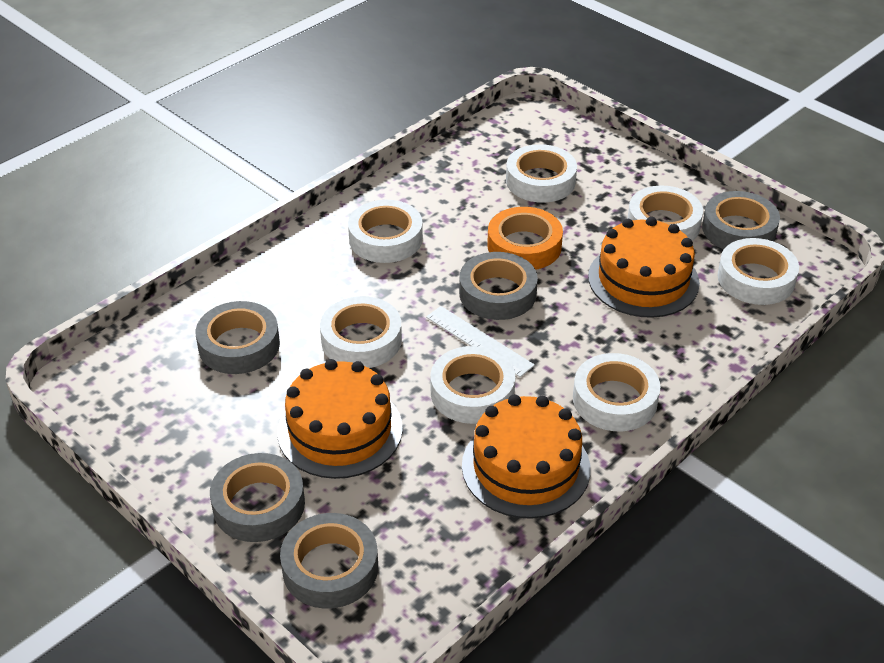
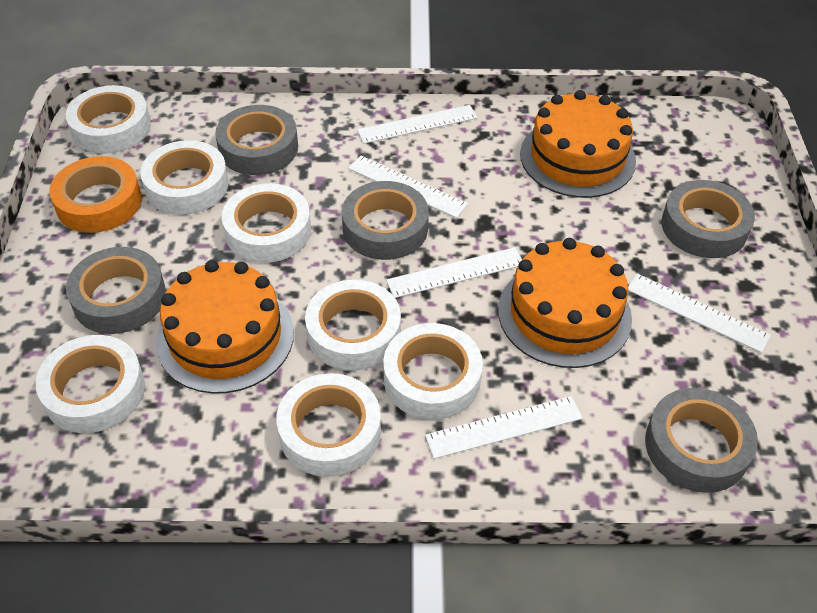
white ruler: 1 -> 5

